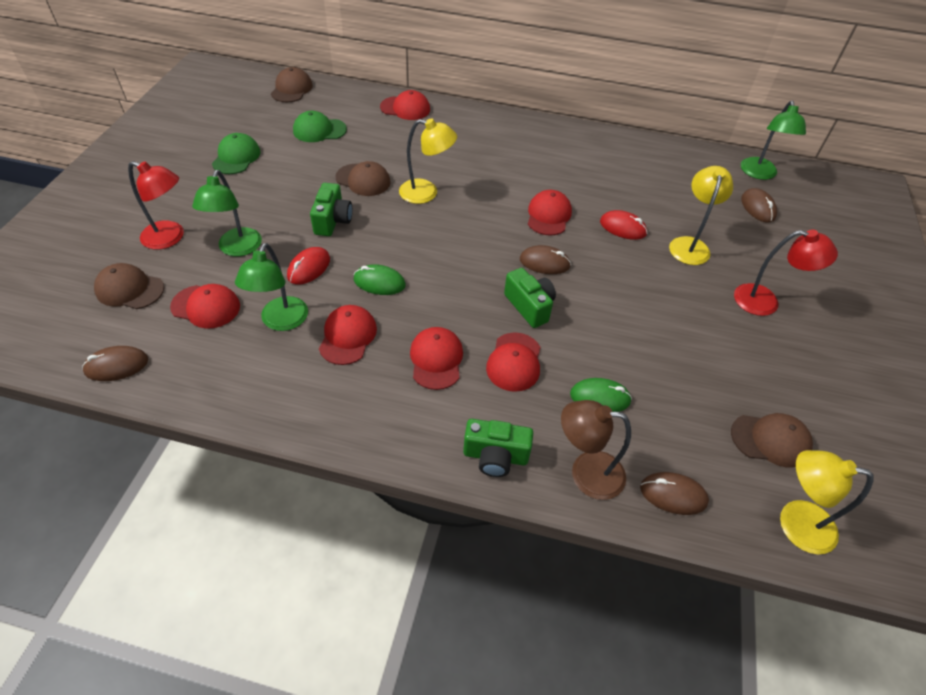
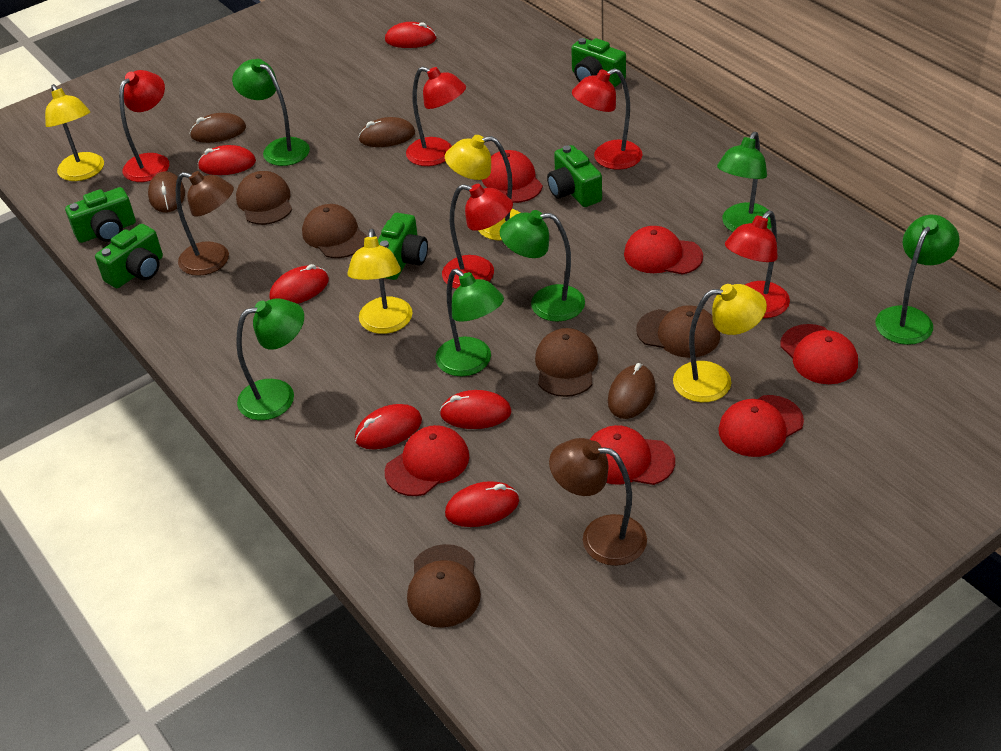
brown cap: 4 -> 5
brown lamp: 1 -> 2
green camera: 3 -> 5
green cap: 2 -> 0
green lamp: 3 -> 6
green mouse: 2 -> 0
red lamp: 2 -> 5
red mouse: 2 -> 6
yellow lamp: 3 -> 4

